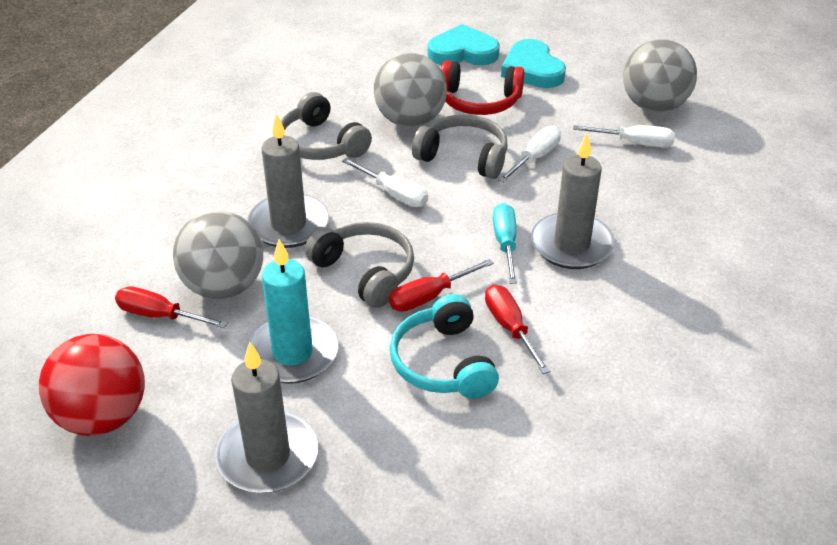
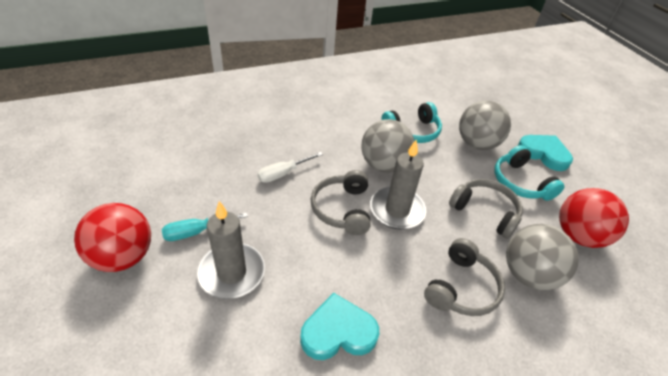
grey candle: 3 -> 2
red ball: 1 -> 2
red headphones: 1 -> 0
red screwdriver: 3 -> 0
turquoise candle: 1 -> 0
turquoise headphones: 1 -> 2
white screwdriver: 3 -> 1

